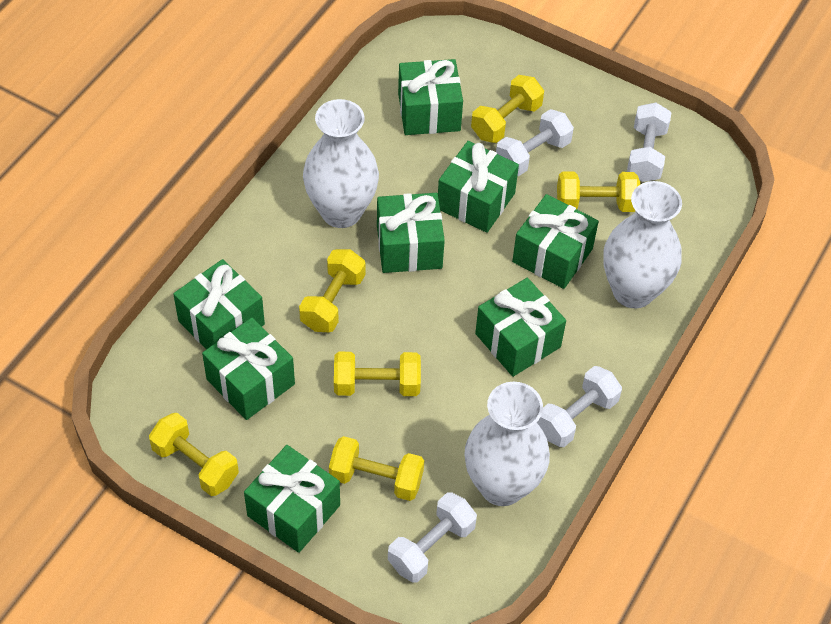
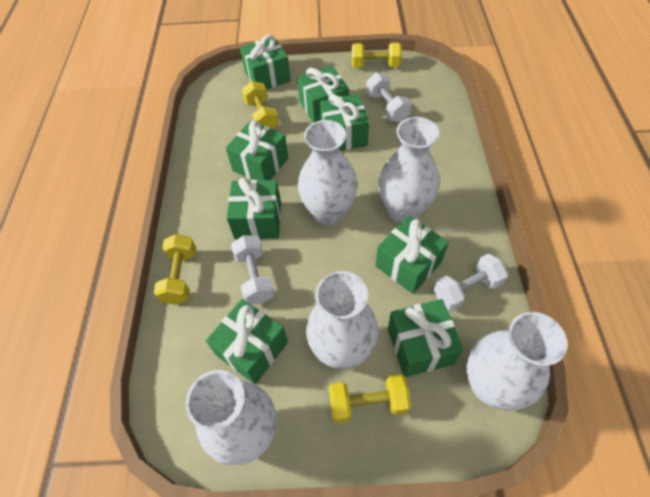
white dumbbell: 4 -> 3
white vase: 3 -> 5
yellow dumbbell: 6 -> 4

